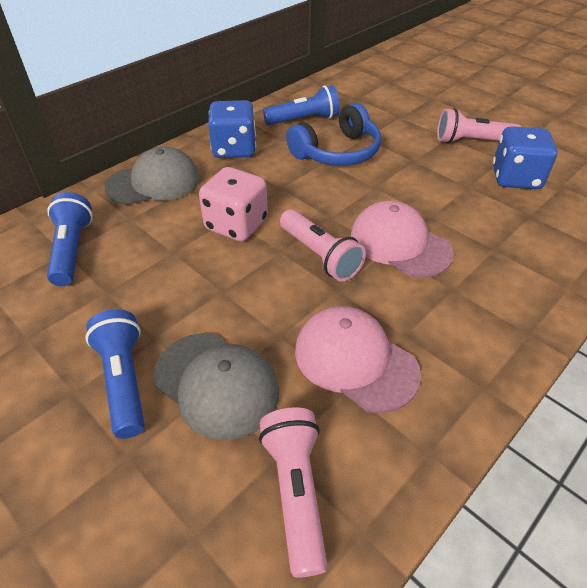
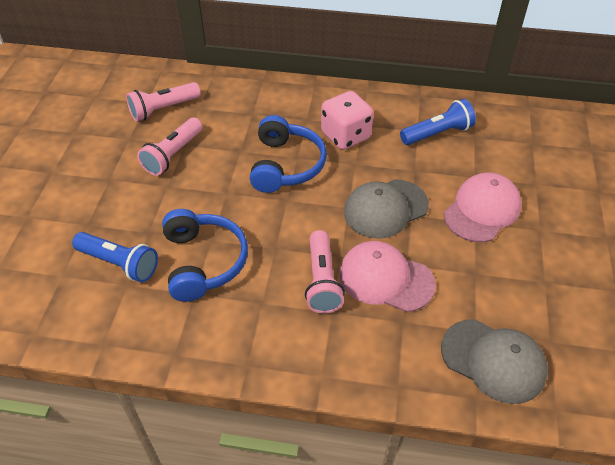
blue dice: 2 -> 0
blue flashlight: 3 -> 2
blue headphones: 1 -> 2

